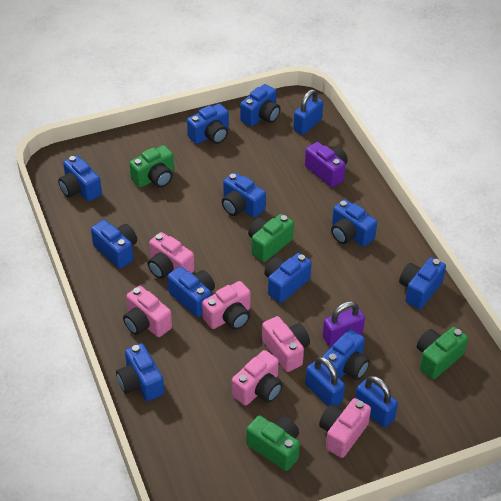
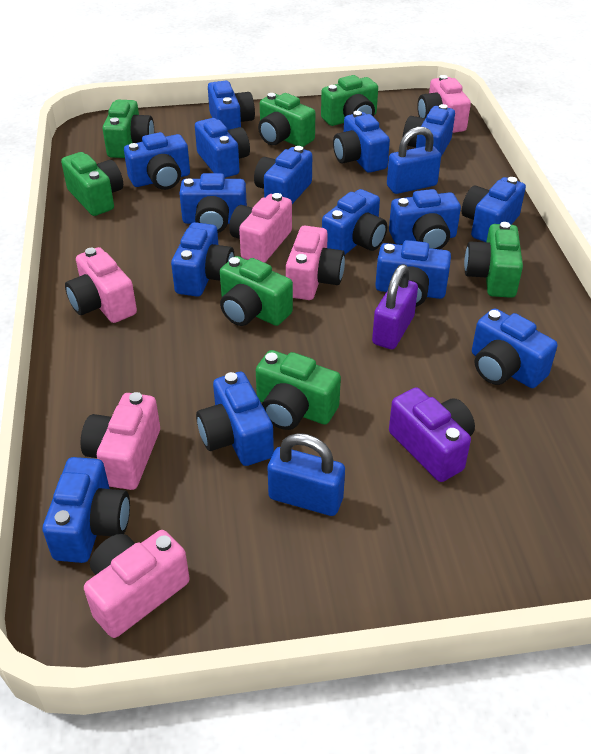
blue camera: 11 -> 15
blue padlock: 3 -> 2
green camera: 4 -> 7

